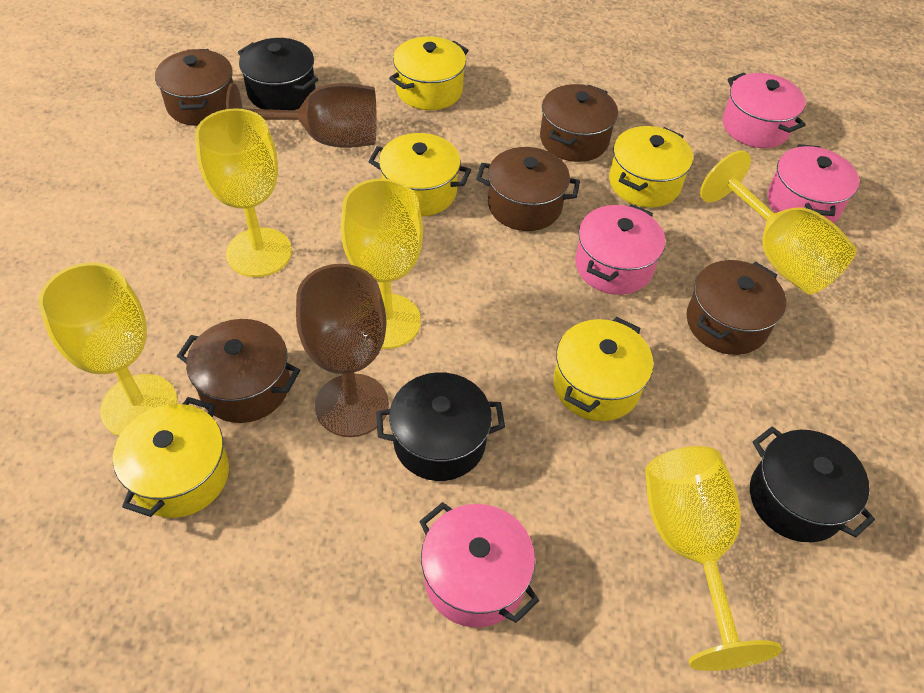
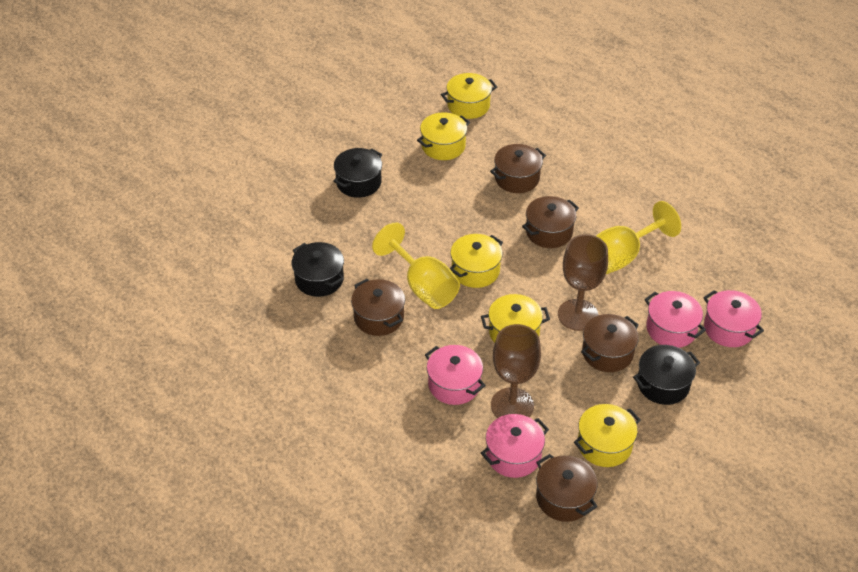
yellow goblet: 5 -> 2

